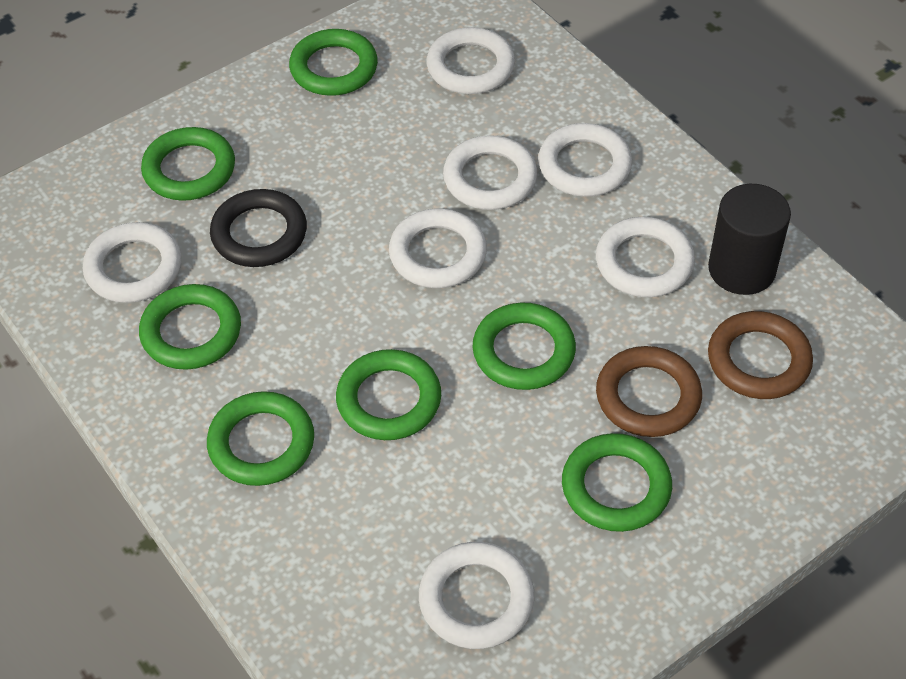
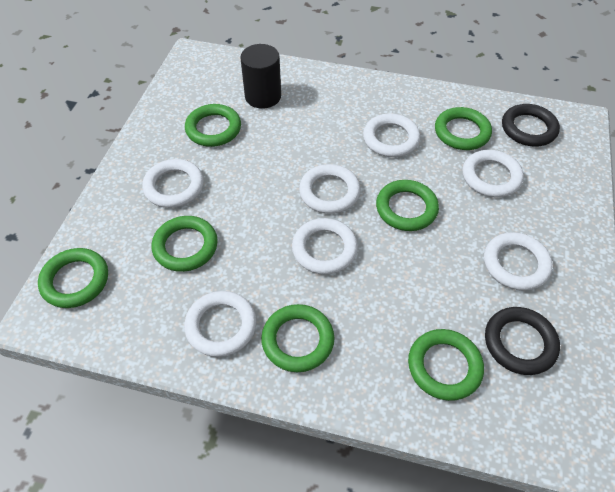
black ring: 1 -> 2
brown ring: 2 -> 0

